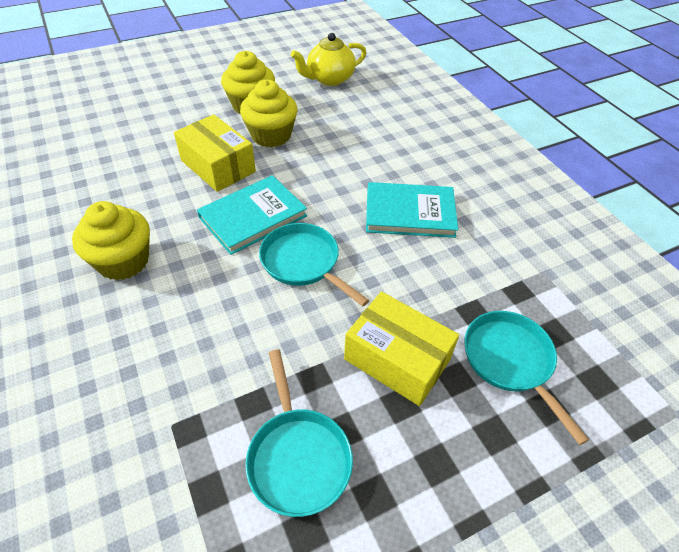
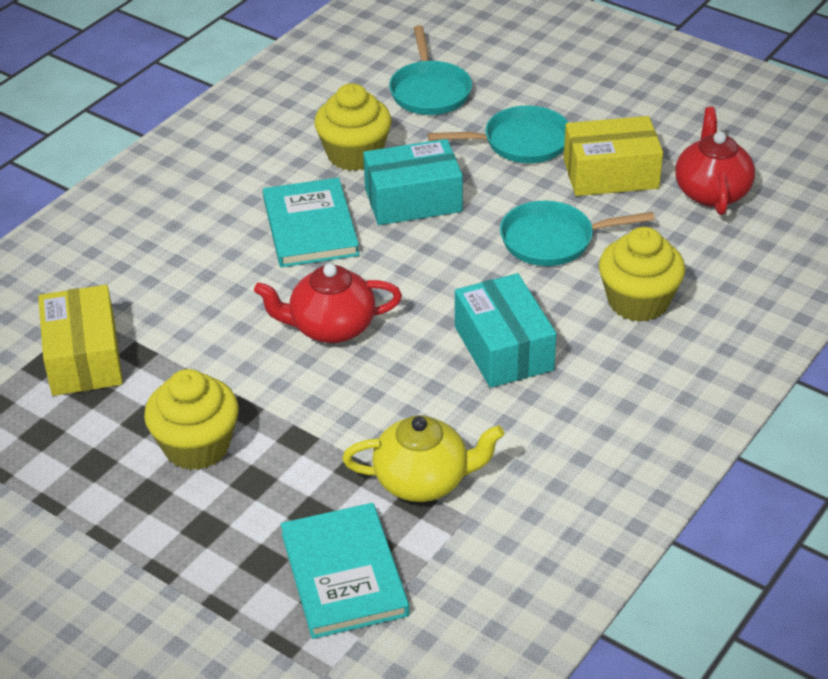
red teapot: 0 -> 2
turquoise box: 0 -> 2

